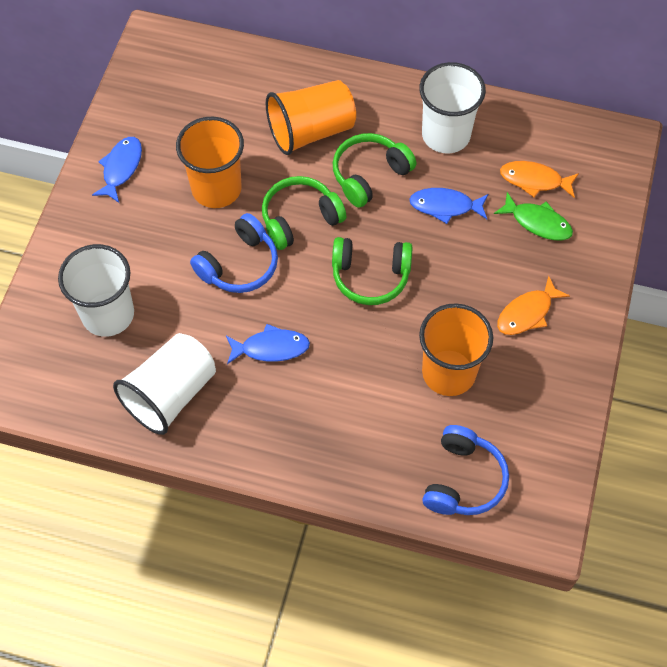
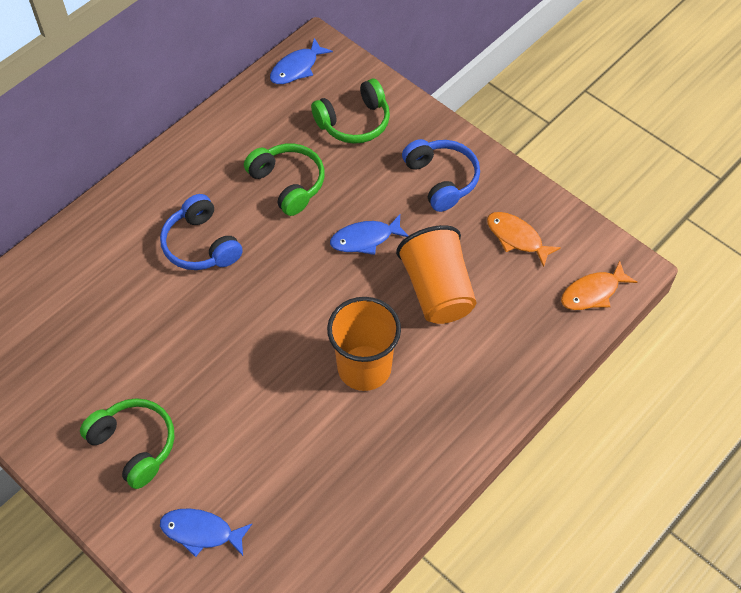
green fish: 1 -> 0
orange cup: 3 -> 2
white cup: 3 -> 0

